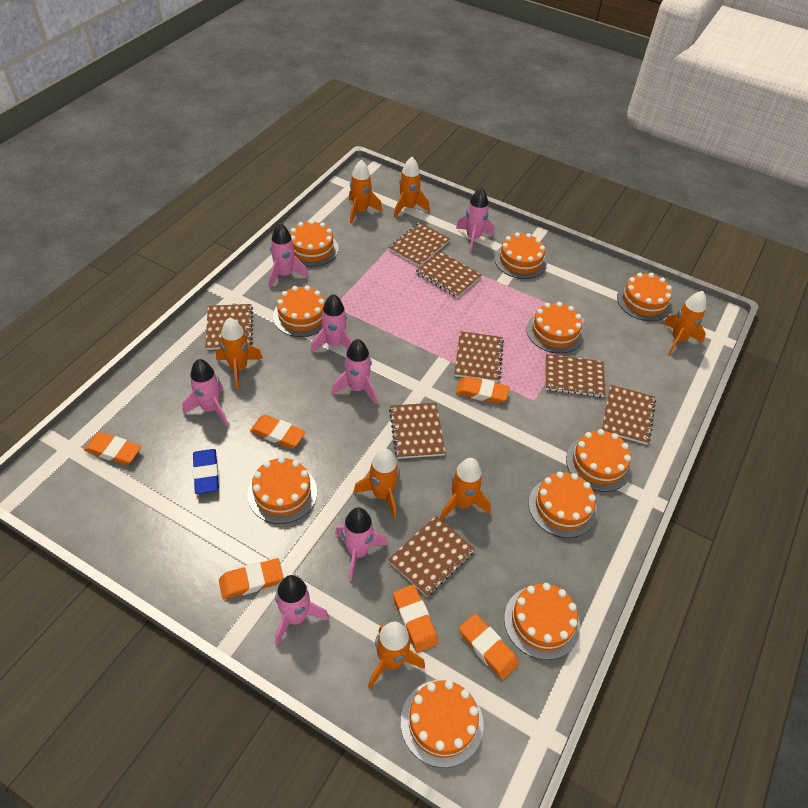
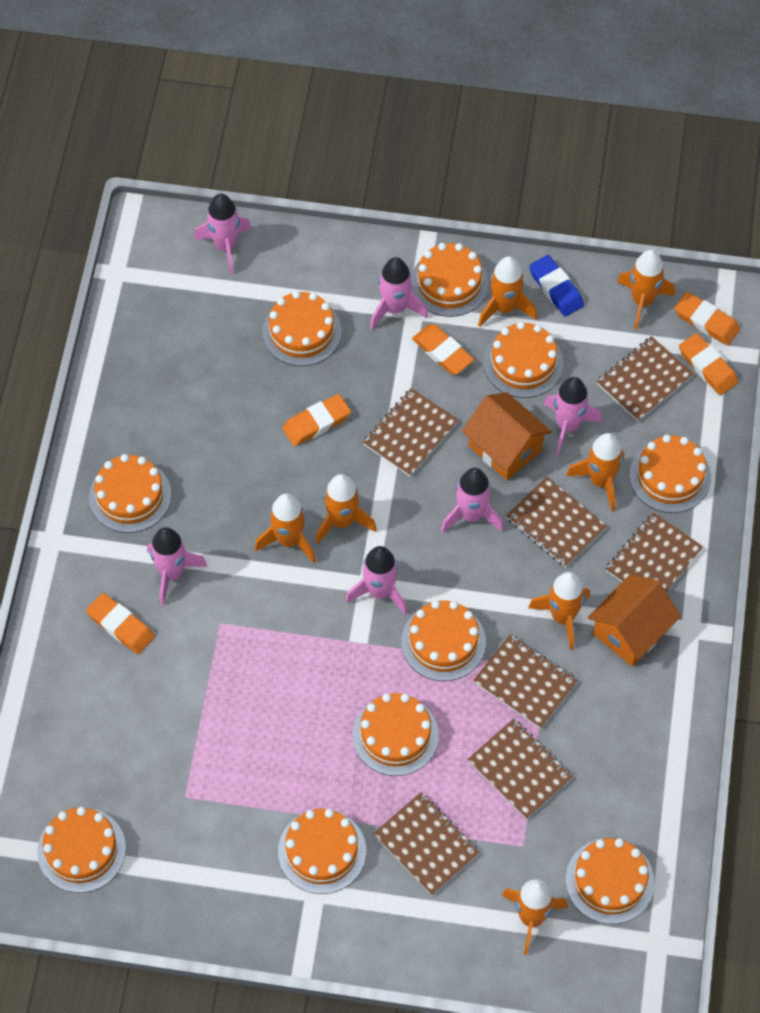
brown notebook: 8 -> 7
orange eraser: 6 -> 5
orange house: 0 -> 2
pink rocket: 7 -> 6

